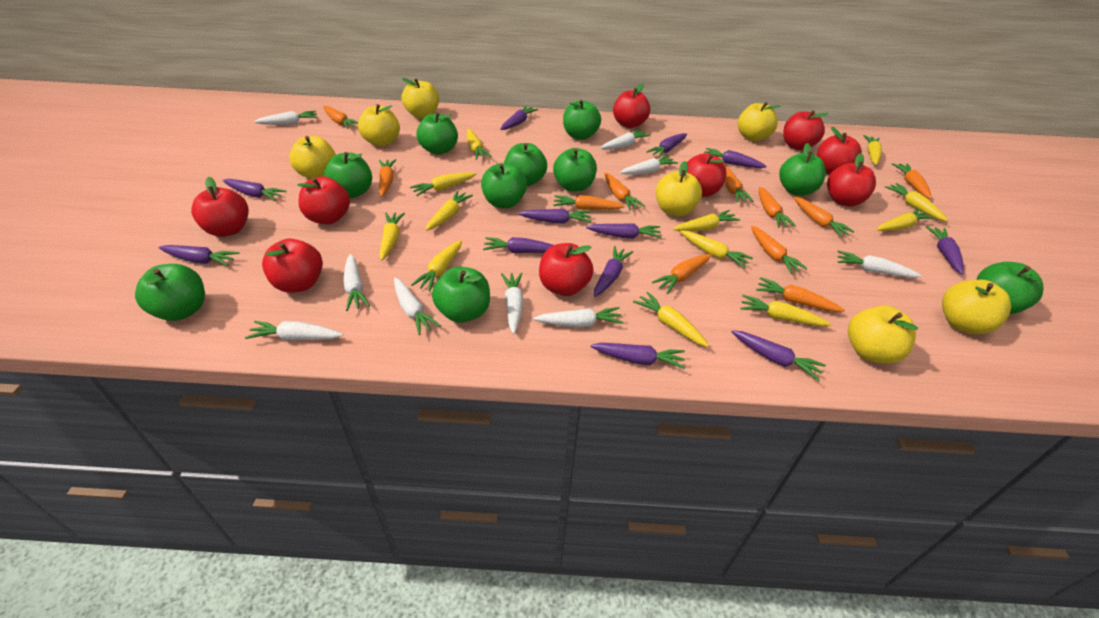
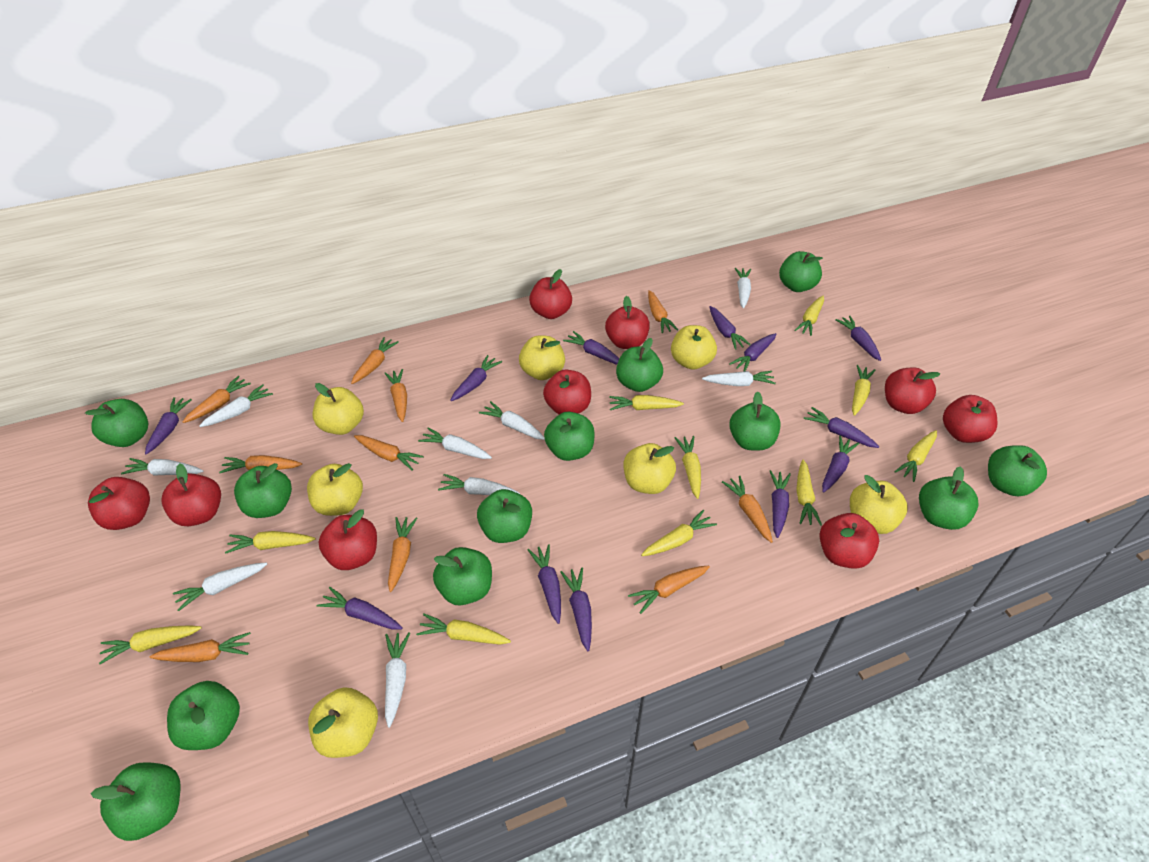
green apple: 10 -> 12
orange carrot: 11 -> 10
yellow carrot: 12 -> 10

